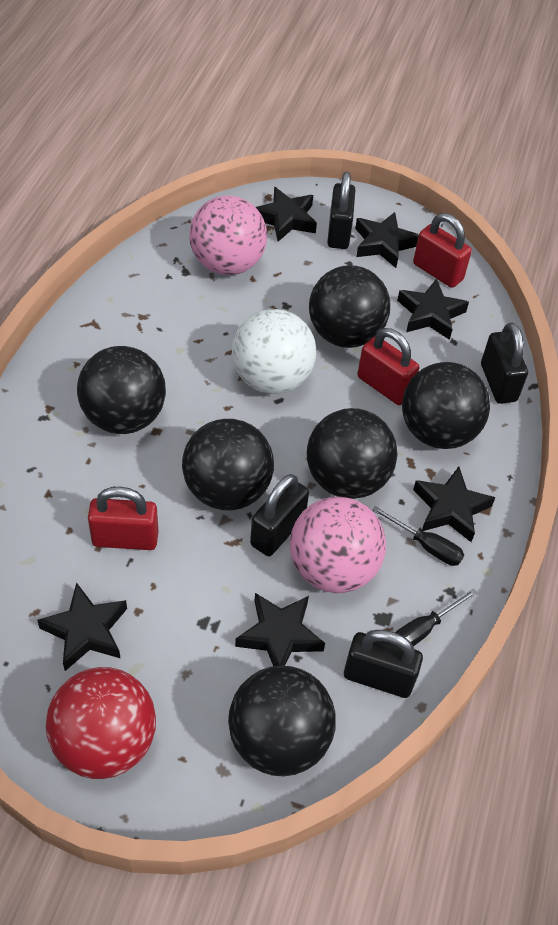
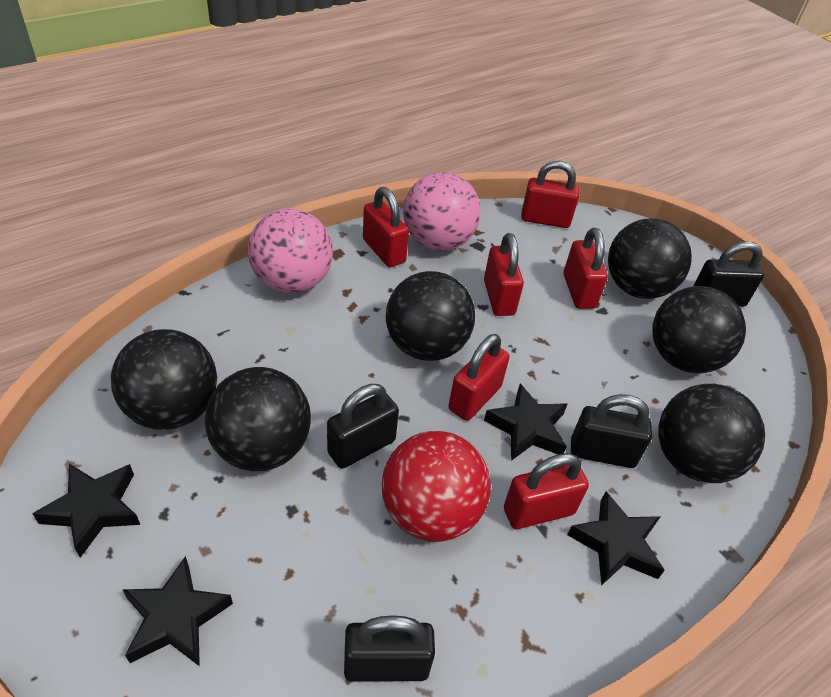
black screwdriver: 2 -> 0
black star: 6 -> 4
red padlock: 3 -> 6
white ball: 1 -> 0

